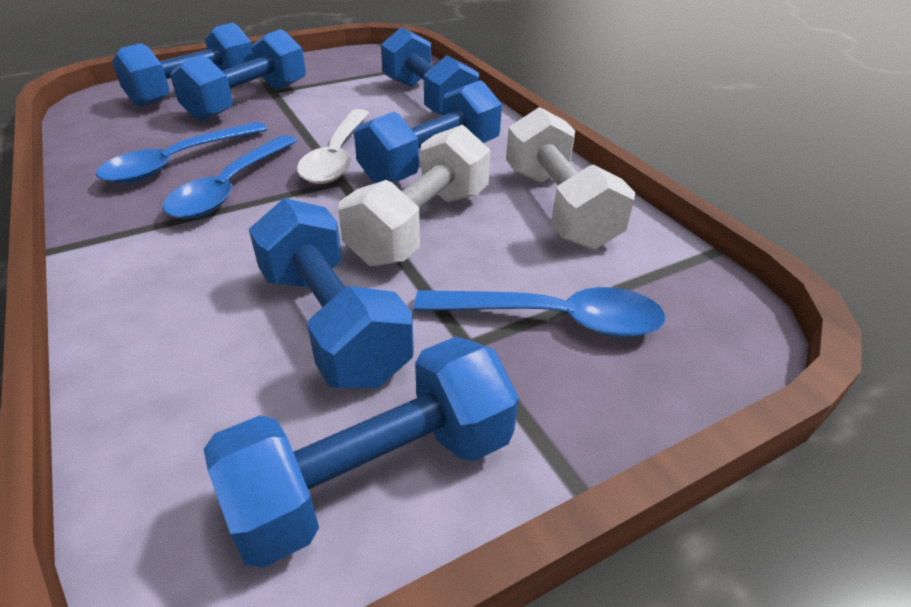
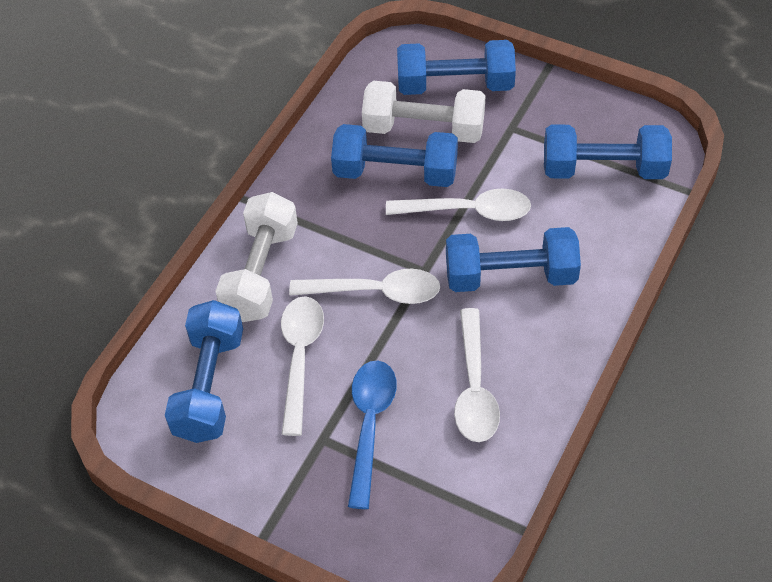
blue dumbbell: 6 -> 5
blue spoon: 3 -> 1
white spoon: 1 -> 4

